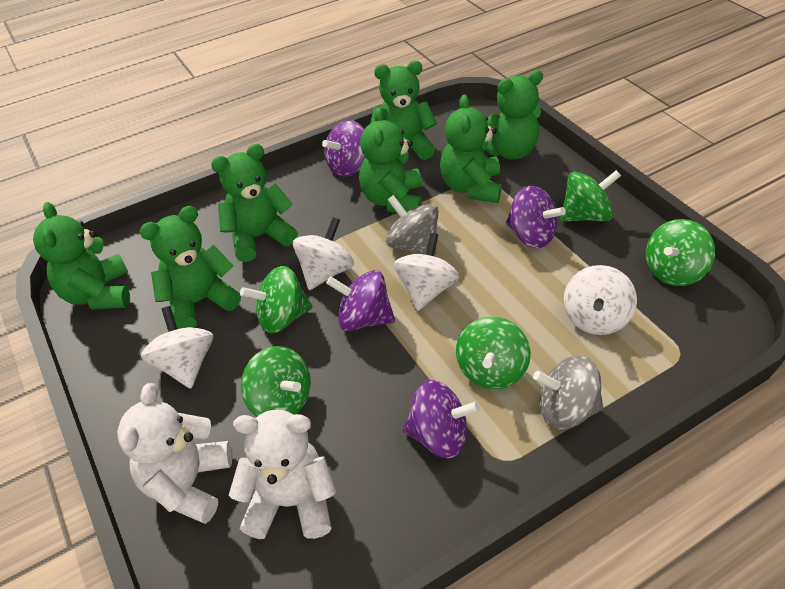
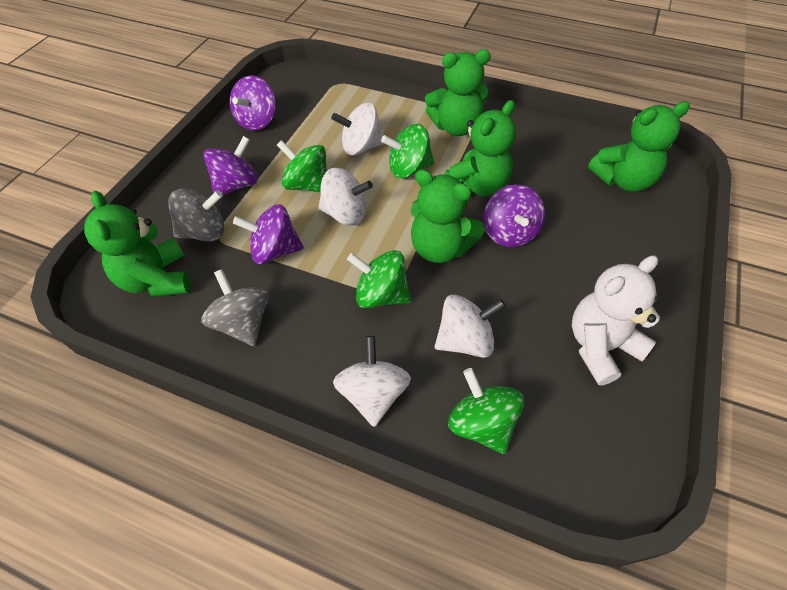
green spinning top: 5 -> 4
green teddy bear: 7 -> 5
white teddy bear: 2 -> 1

